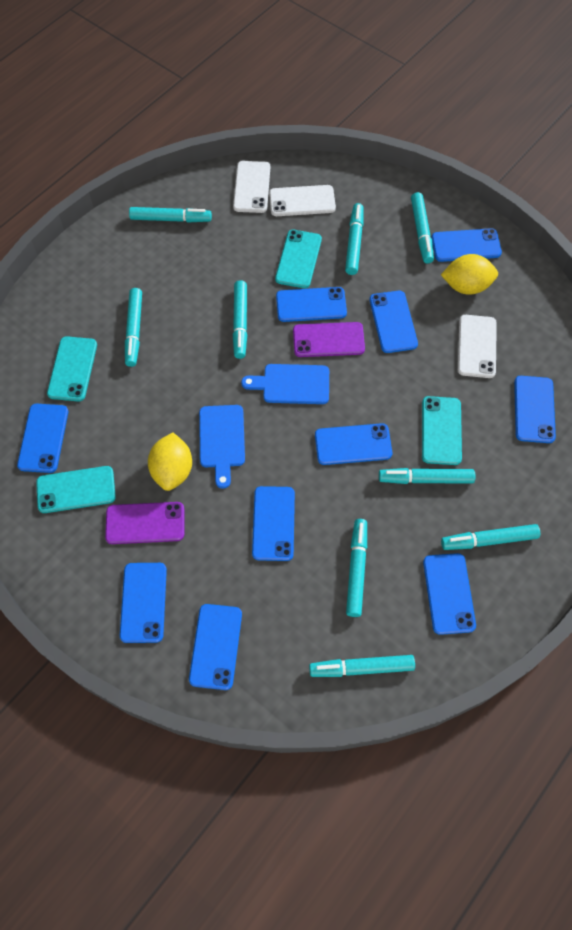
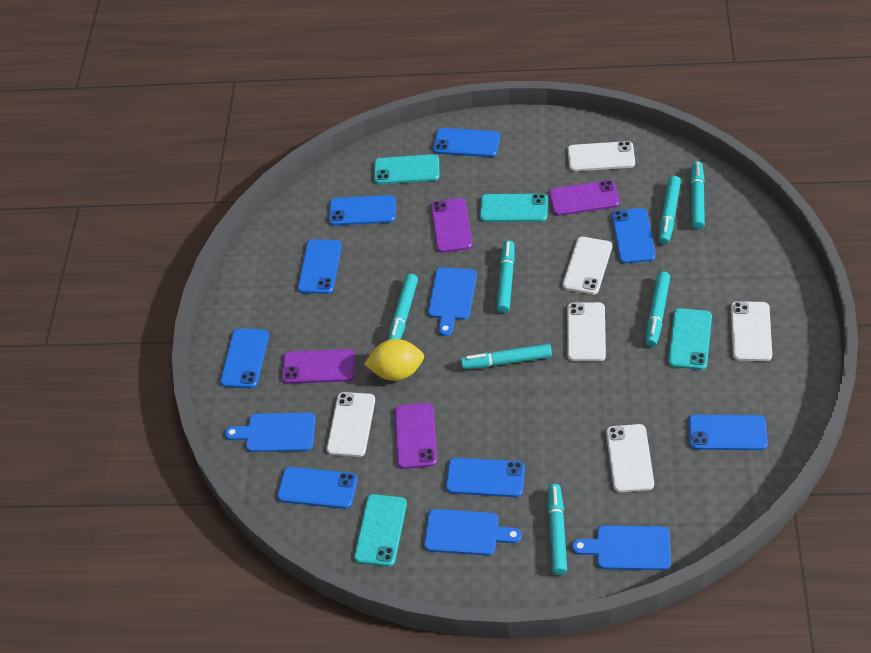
blue cutting board: 2 -> 4
blue phone: 10 -> 8
purple phone: 2 -> 4
turquoise marker: 9 -> 7
white phone: 3 -> 6
yellow lemon: 2 -> 1

